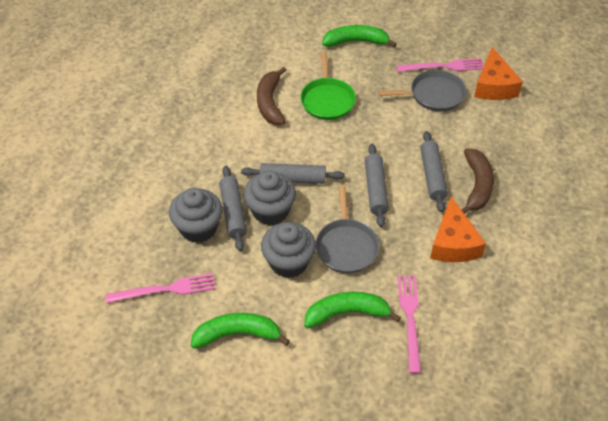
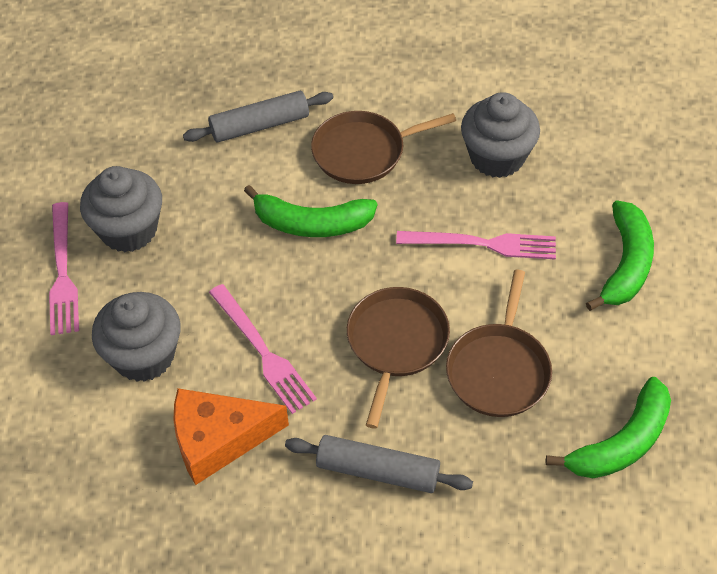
brown banana: 2 -> 0
brown pan: 0 -> 3
green pan: 1 -> 0
grey pan: 2 -> 0
grey rolling pin: 4 -> 2
orange cheese: 2 -> 1

